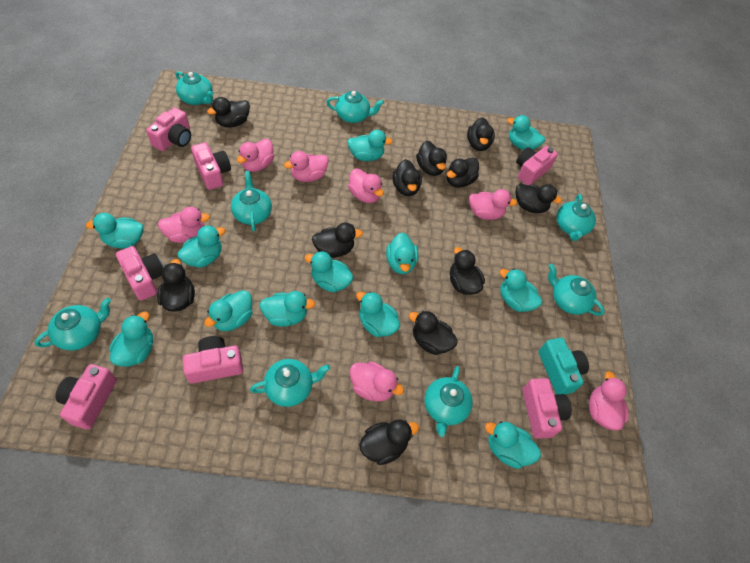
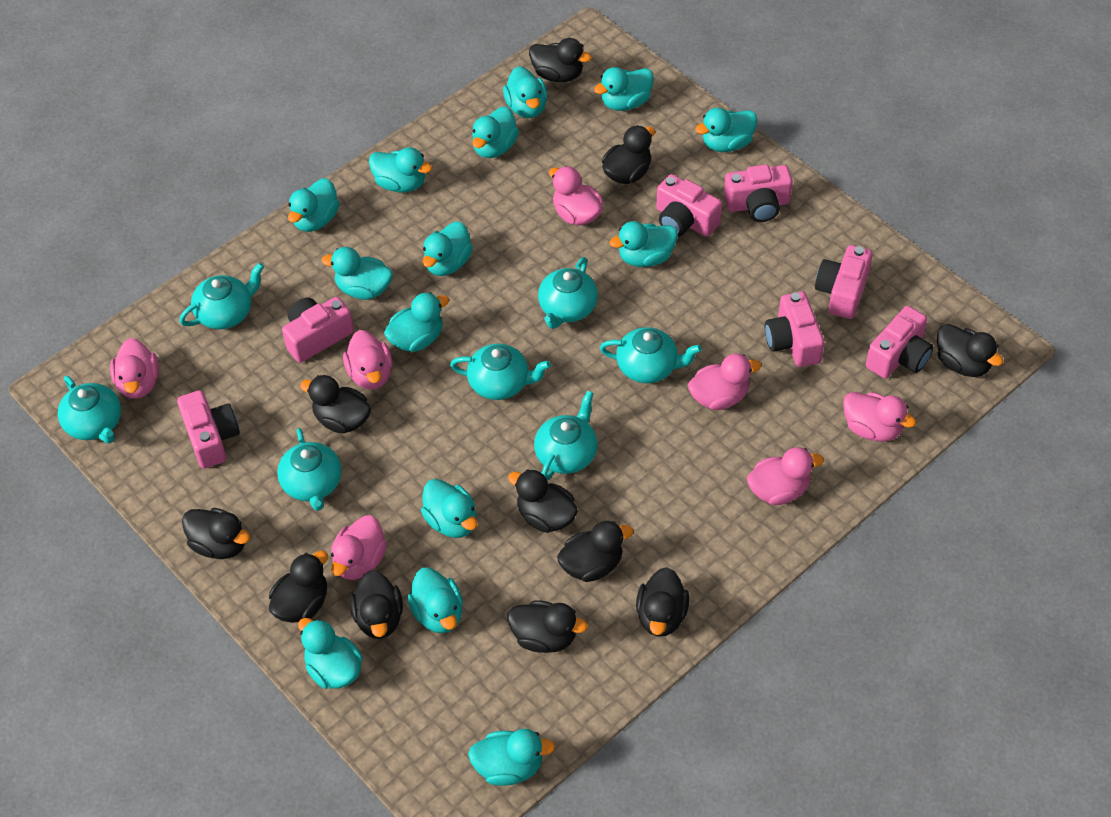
turquoise camera: 1 -> 0
turquoise duck: 12 -> 14
turquoise teapot: 8 -> 7

